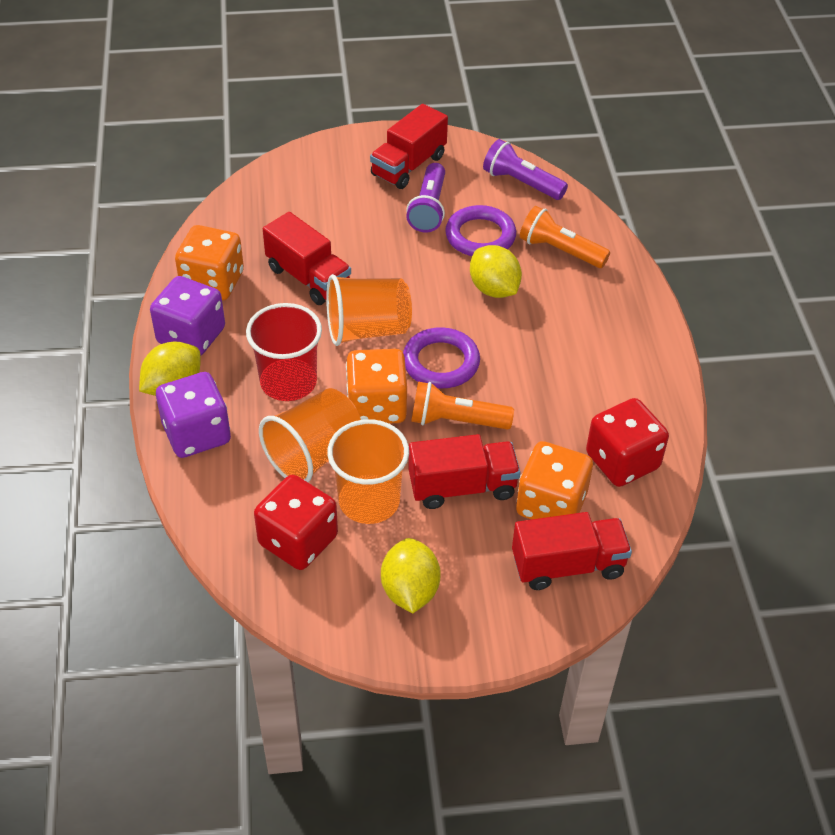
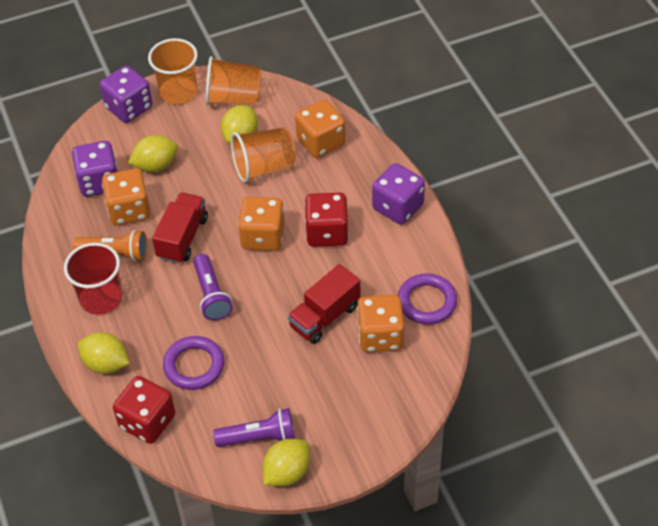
orange dice: 3 -> 4
orange flashlight: 2 -> 1
purple dice: 2 -> 3
red truck: 4 -> 2
yellow lemon: 3 -> 4

